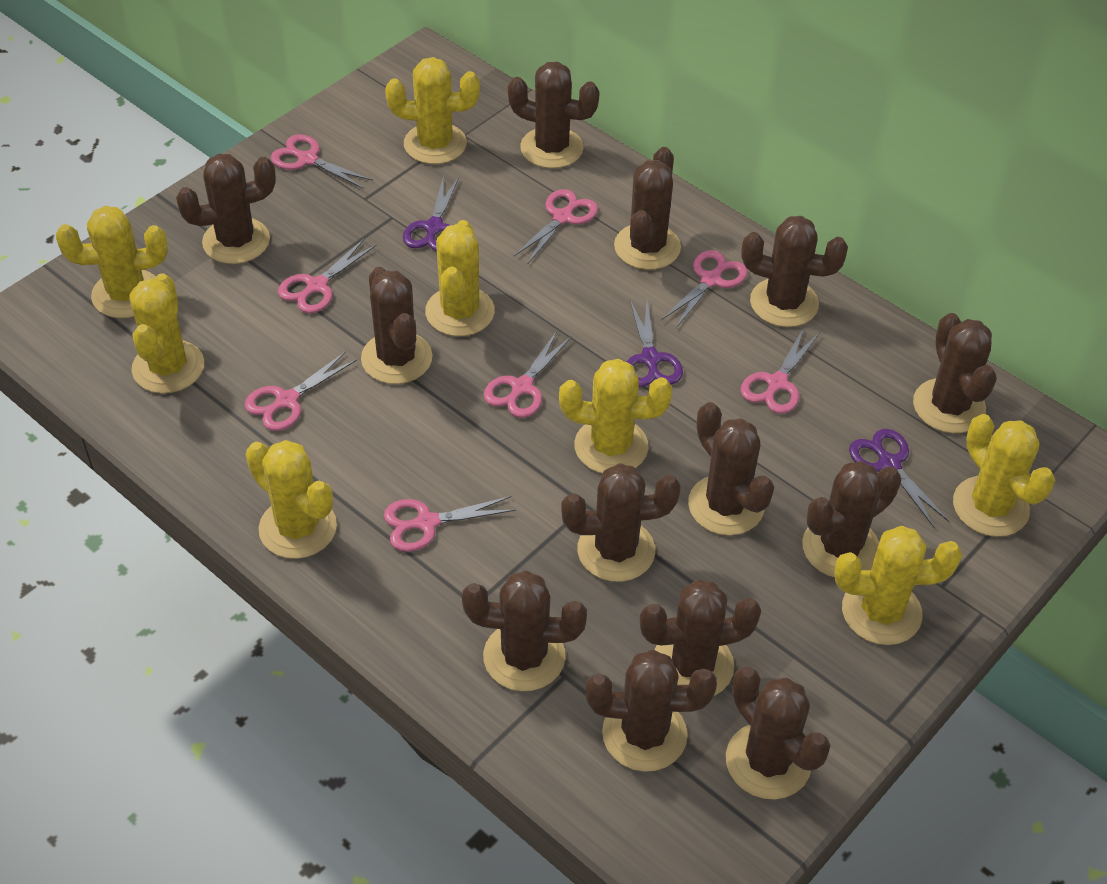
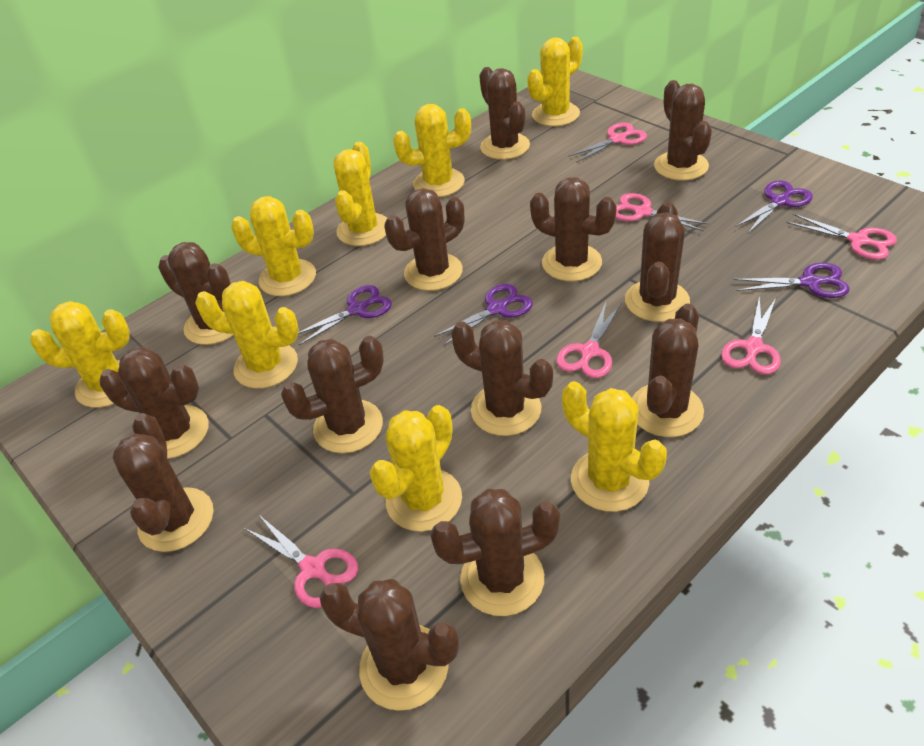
pink scissors: 8 -> 6
purple scissors: 3 -> 4

